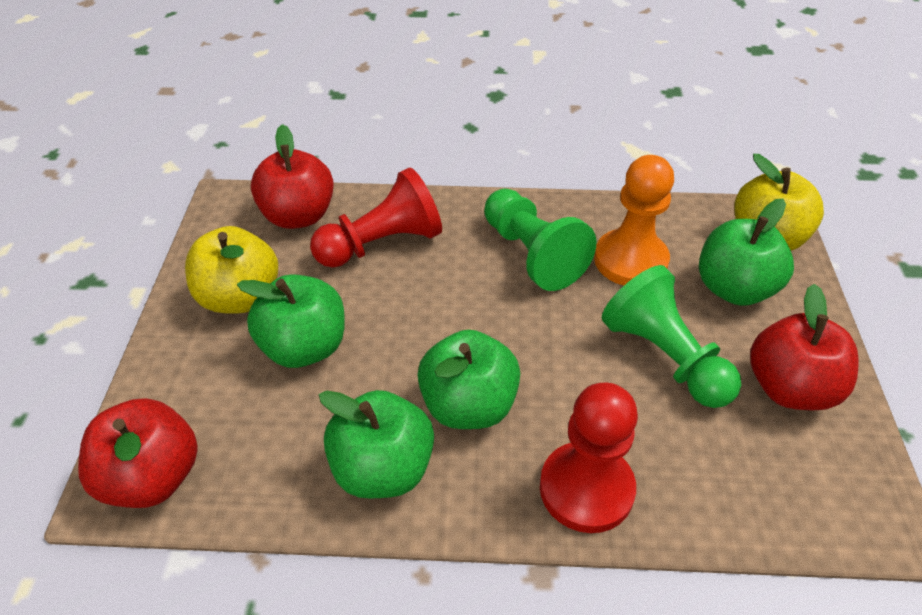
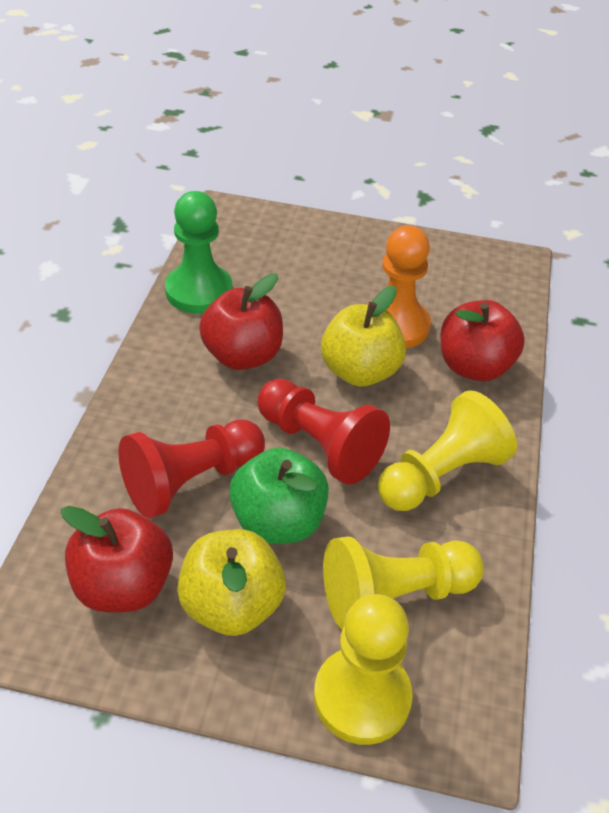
green apple: 4 -> 1
green pawn: 2 -> 1
yellow pawn: 0 -> 3

